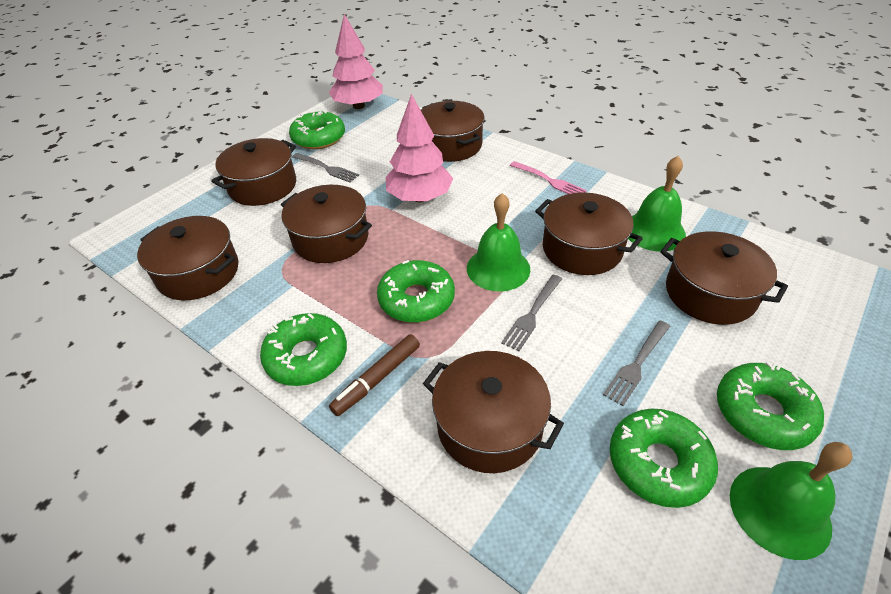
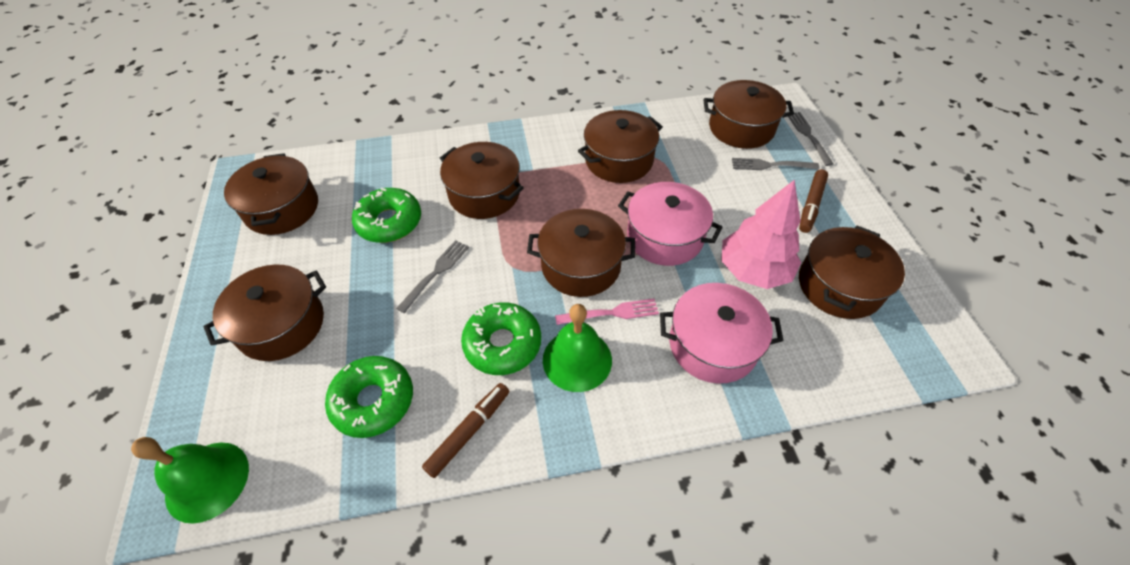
brown marker: 1 -> 2
green bell: 3 -> 2
green donut: 5 -> 3
pink pot: 0 -> 2
pink tree: 2 -> 1

